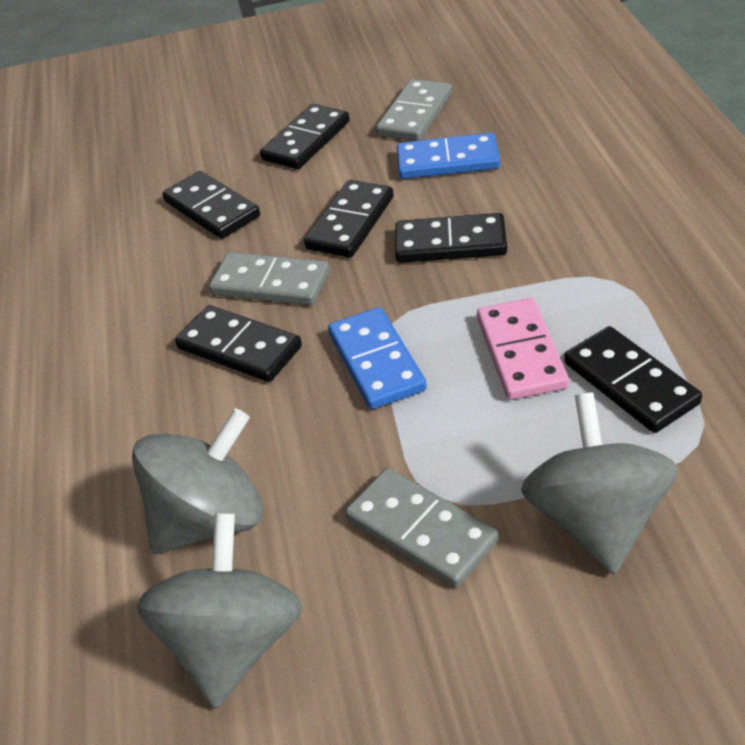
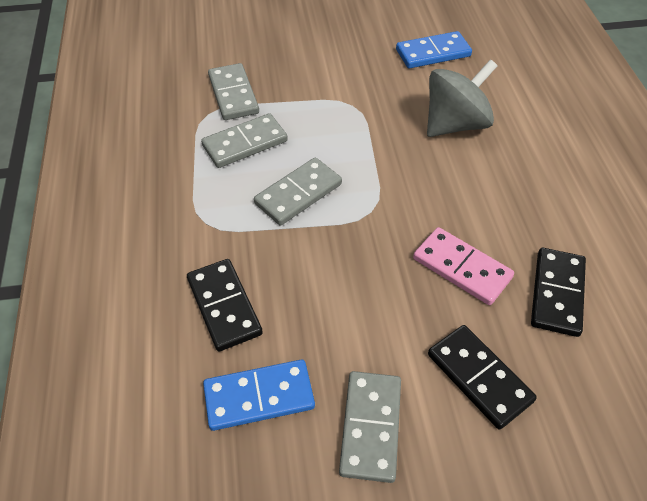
black domino: 6 -> 3
grey domino: 3 -> 4
grey spinning top: 3 -> 1

